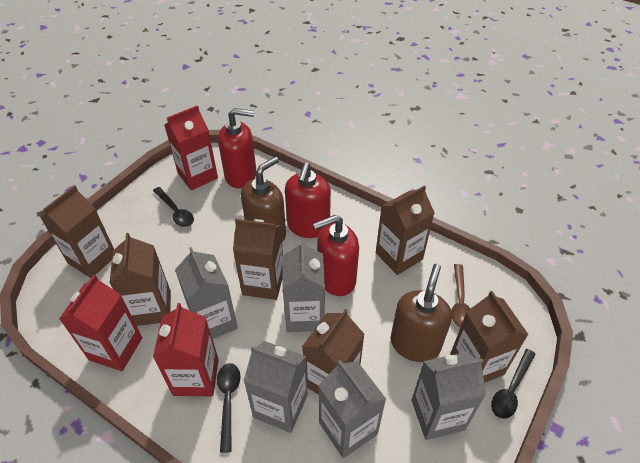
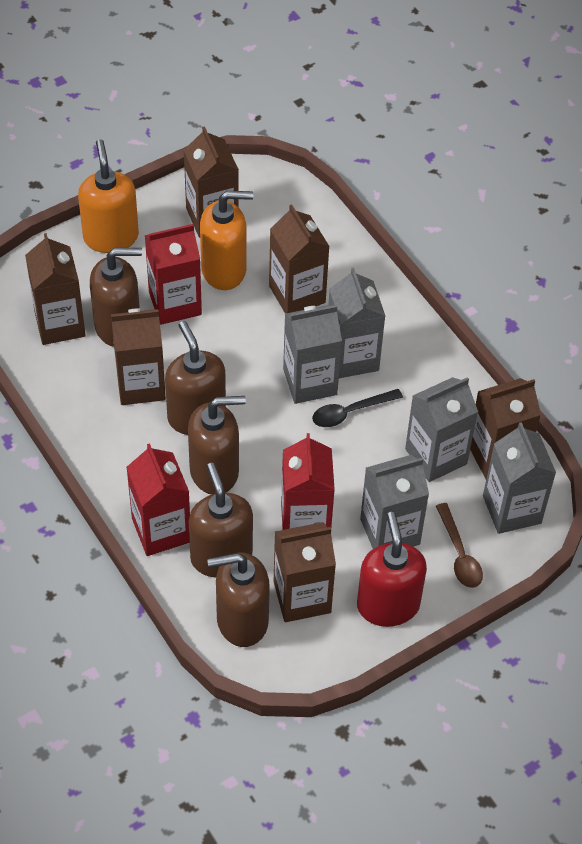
black spoon: 3 -> 1
brown soap dispenser: 2 -> 5
orange soap dispenser: 0 -> 2
red soap dispenser: 3 -> 1

